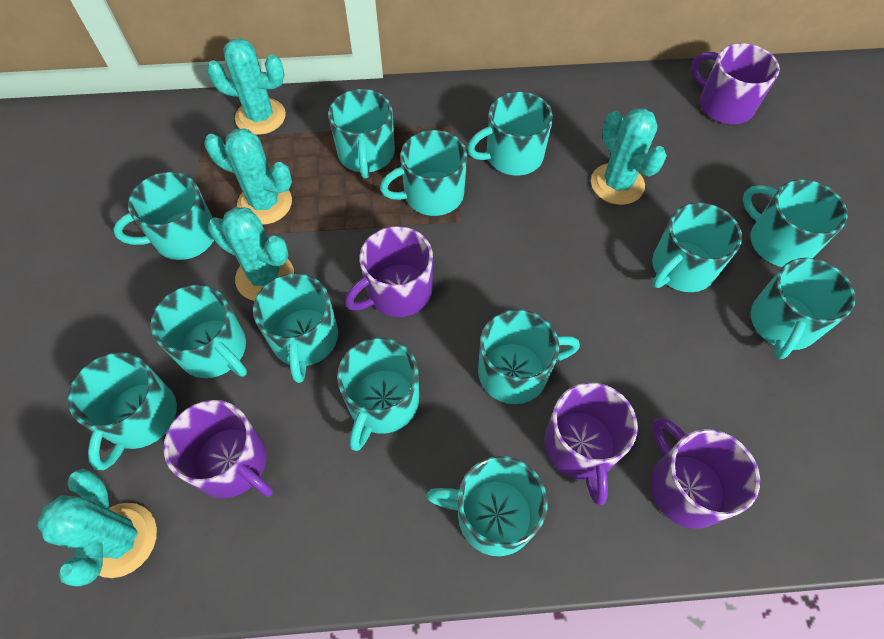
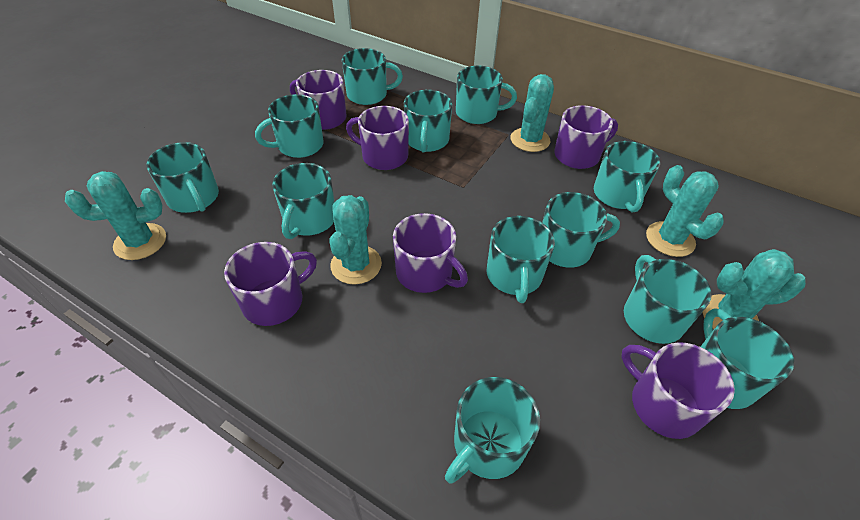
purple mug: 5 -> 6
turquoise mug: 13 -> 12

